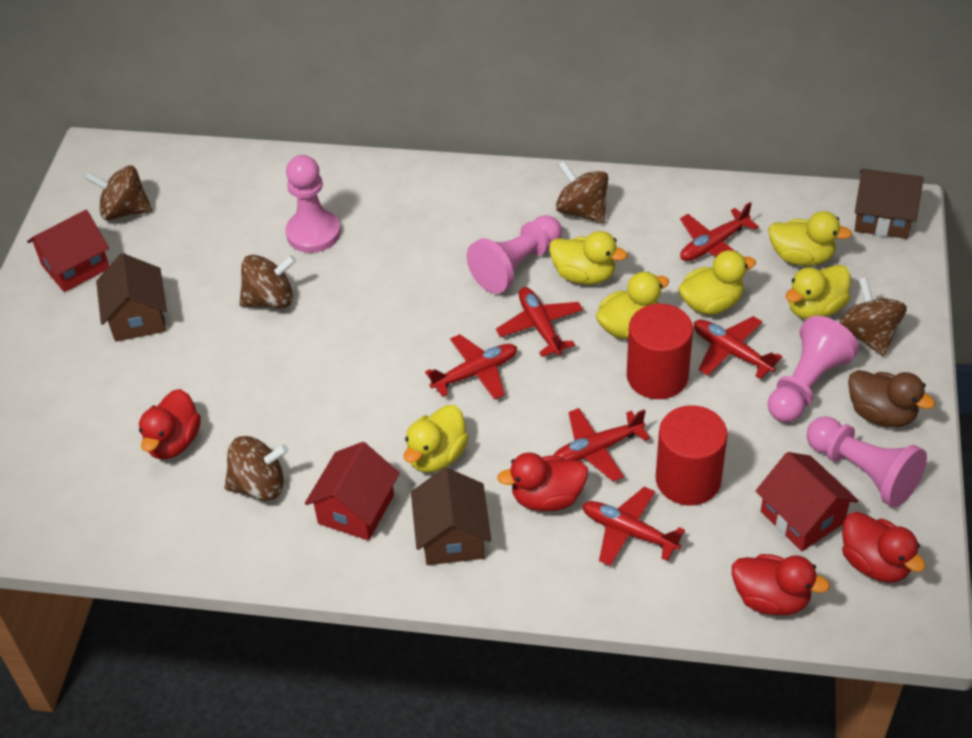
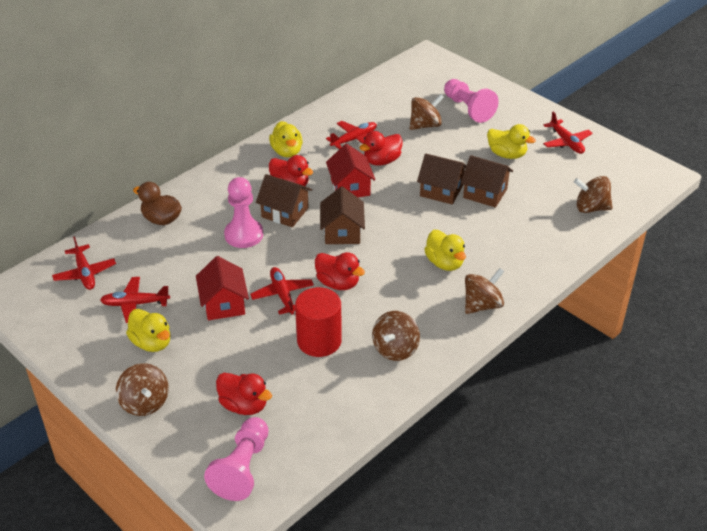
brown house: 3 -> 4
pink pawn: 4 -> 3
red cylinder: 2 -> 1
red house: 3 -> 2
red plane: 6 -> 5
yellow duck: 6 -> 4

